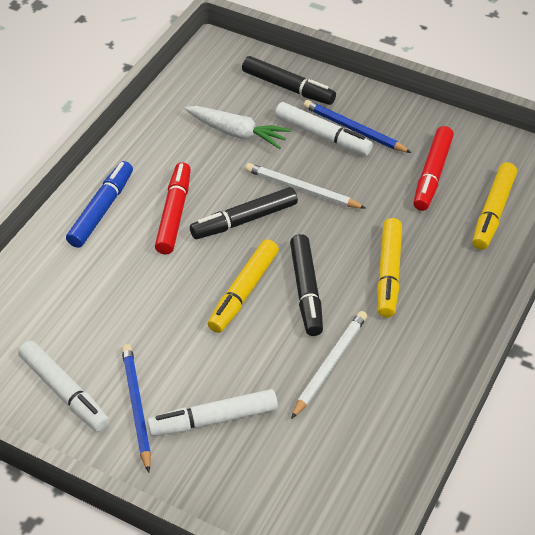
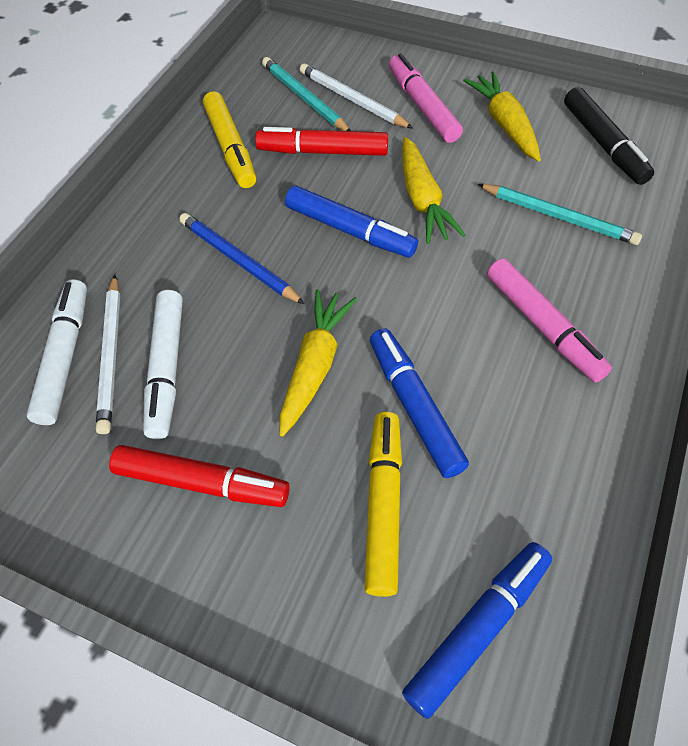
black marker: 3 -> 1
blue marker: 1 -> 3
blue pencil: 2 -> 1
pink marker: 0 -> 2
turquoise pencil: 0 -> 2
white carrot: 1 -> 0
white marker: 3 -> 2
yellow carrot: 0 -> 3
yellow marker: 3 -> 2

